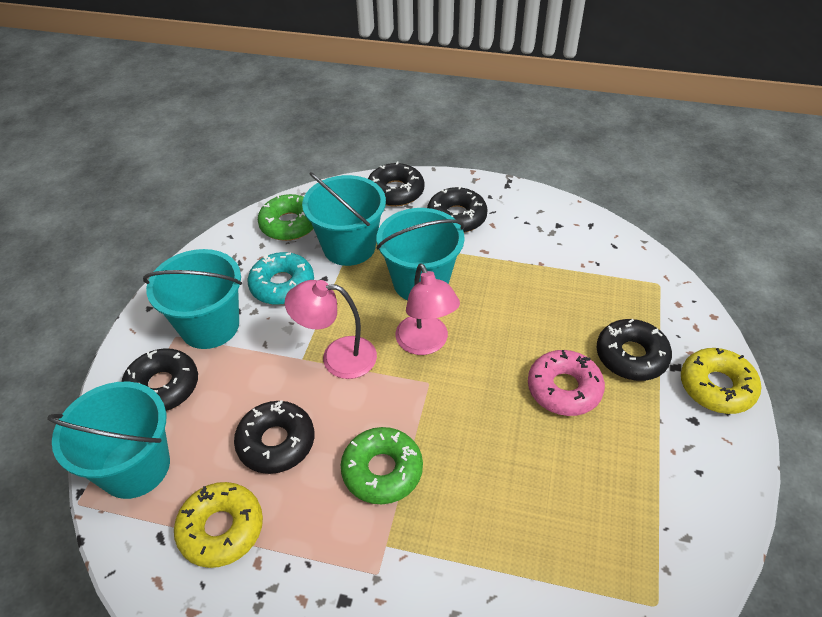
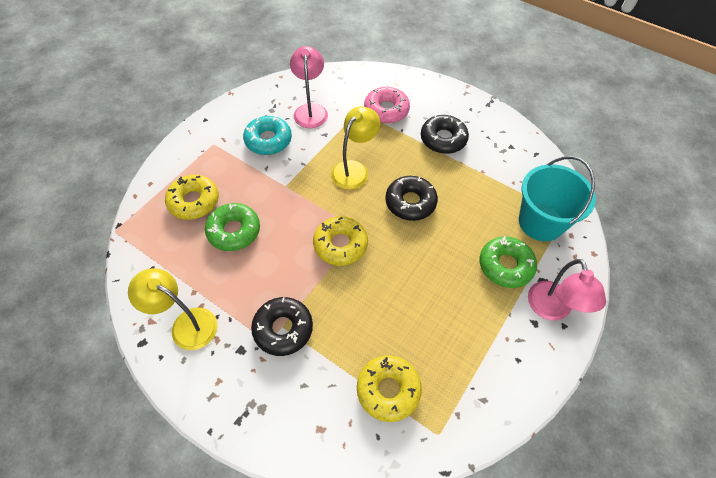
black donut: 5 -> 3
turquoise bucket: 4 -> 1
yellow donut: 2 -> 3
yellow lamp: 0 -> 2

